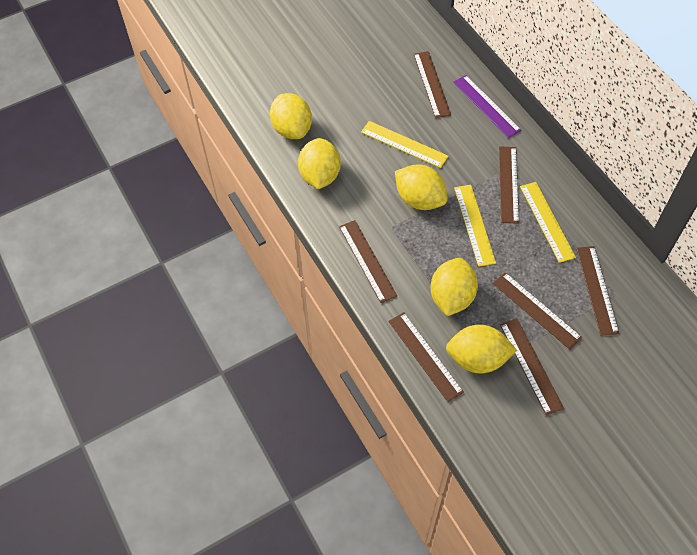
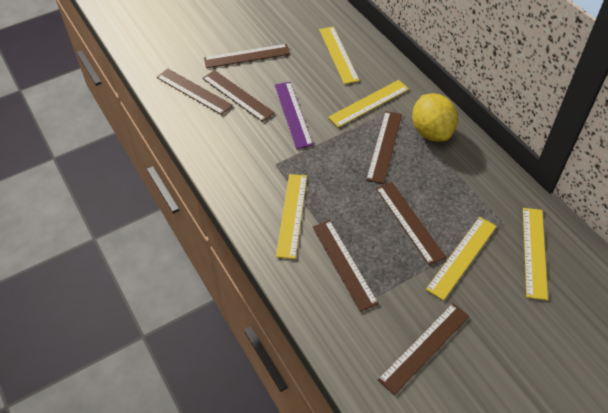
yellow lemon: 5 -> 1
yellow ruler: 3 -> 5

